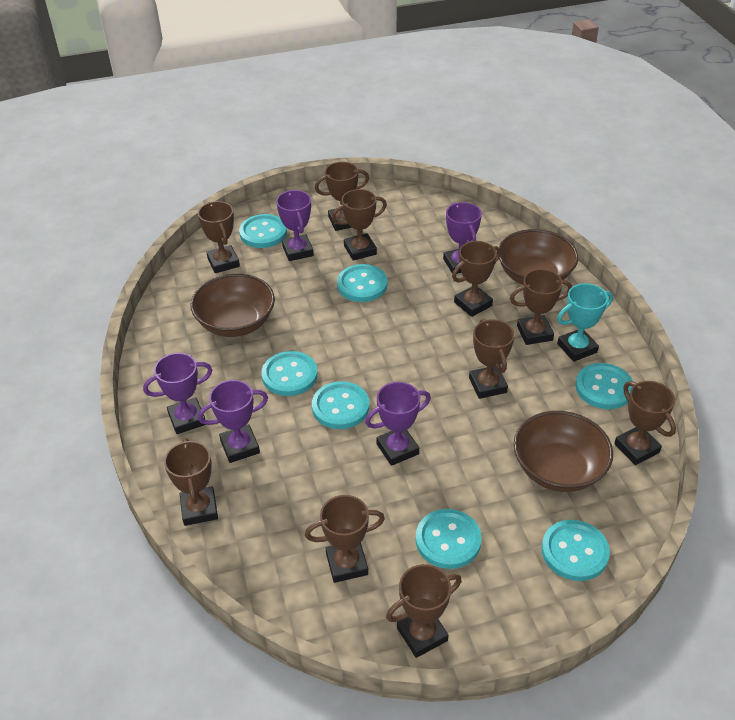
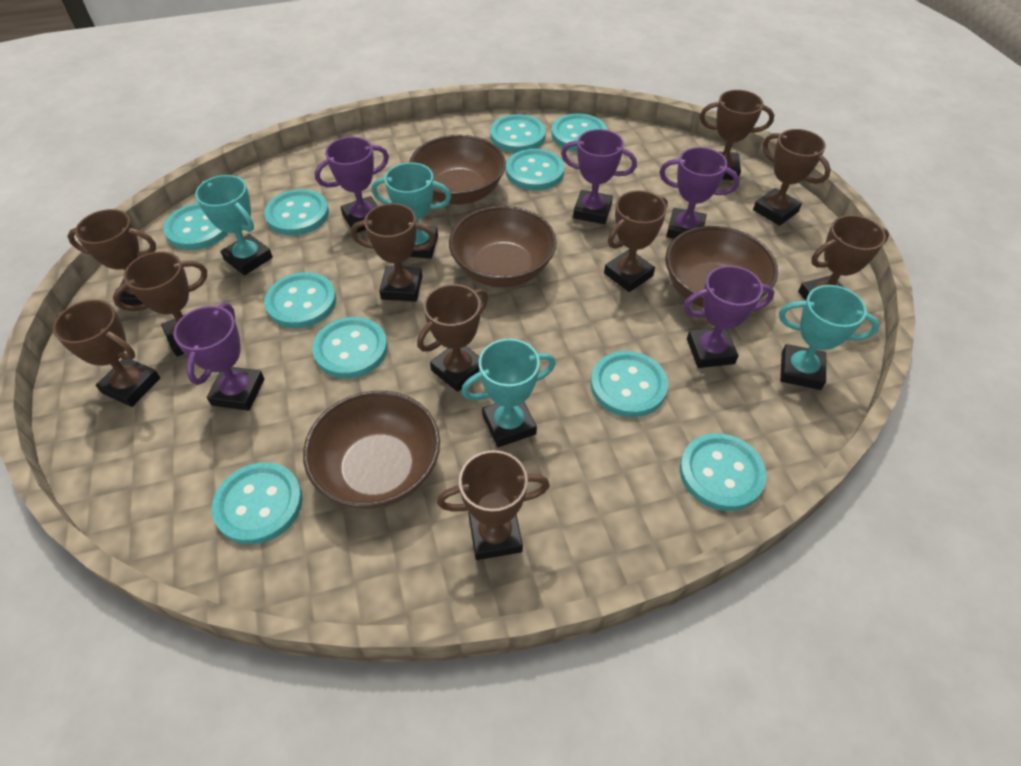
brown bowl: 3 -> 4
turquoise button: 7 -> 10
turquoise trophy: 1 -> 4

